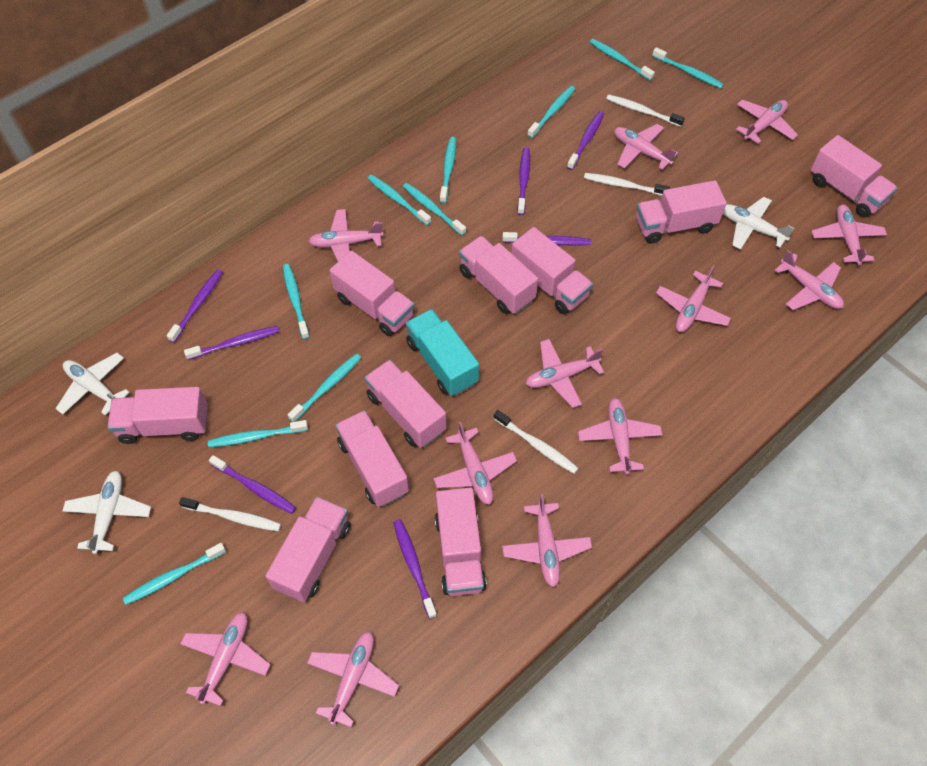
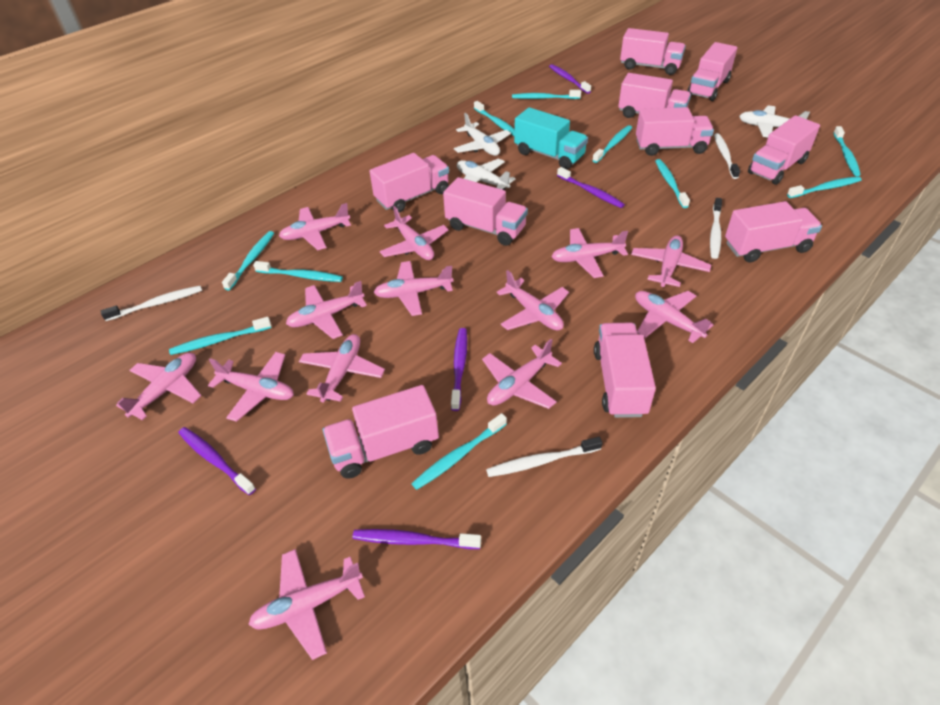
pink plane: 12 -> 13
purple toothbrush: 7 -> 5

